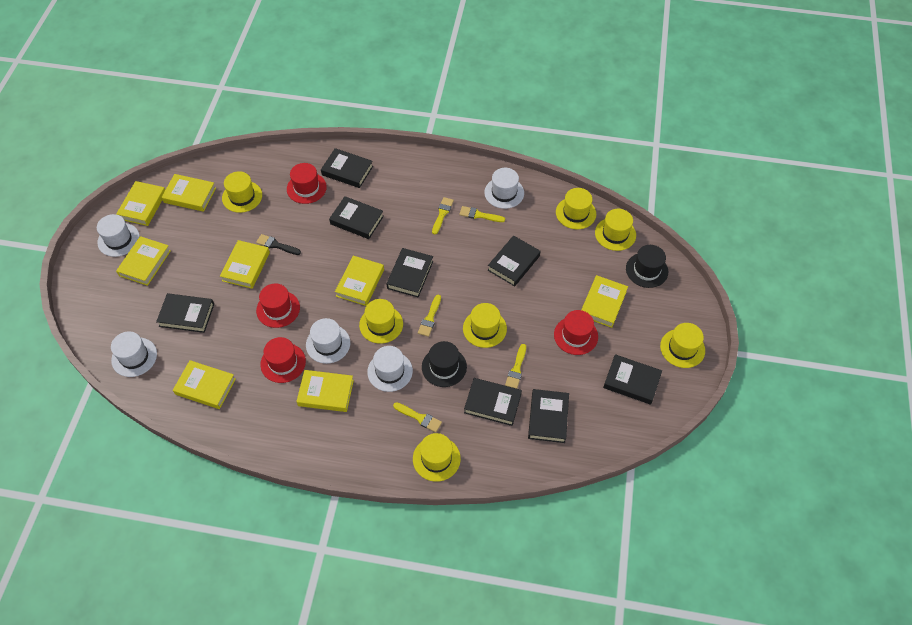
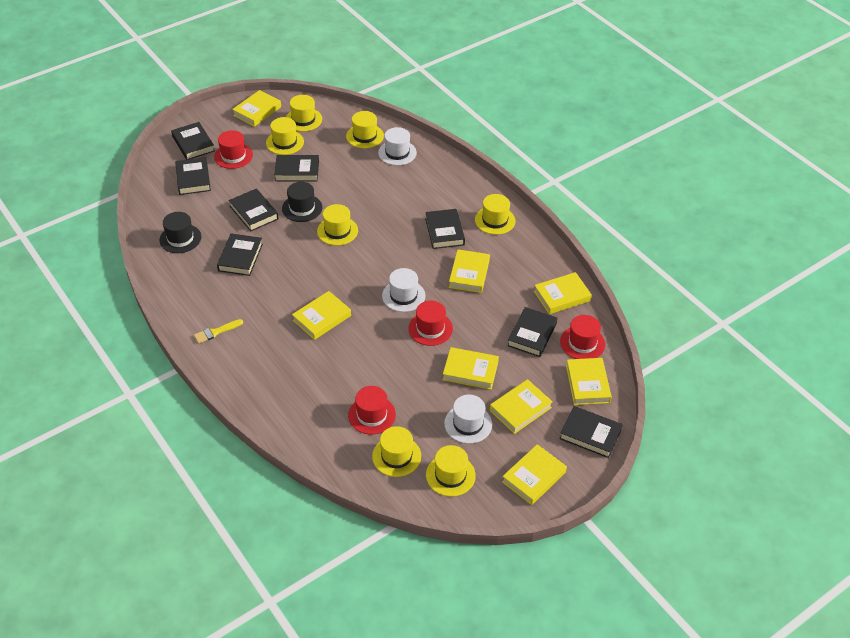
black brush: 1 -> 0
white hat: 5 -> 3
yellow brush: 5 -> 1

